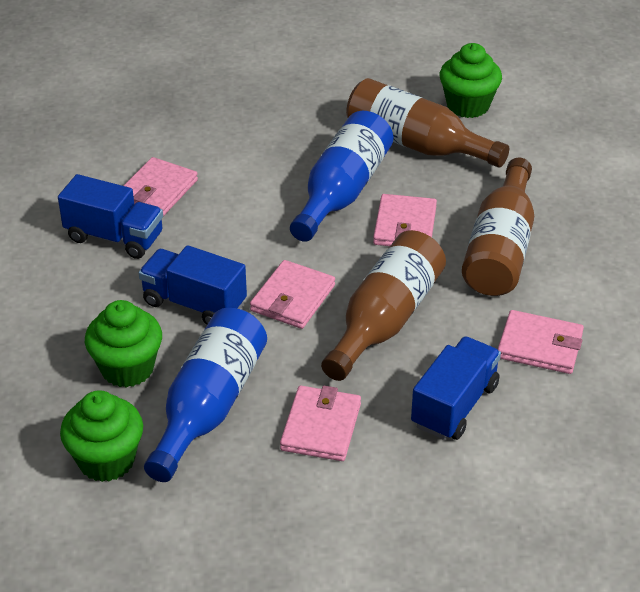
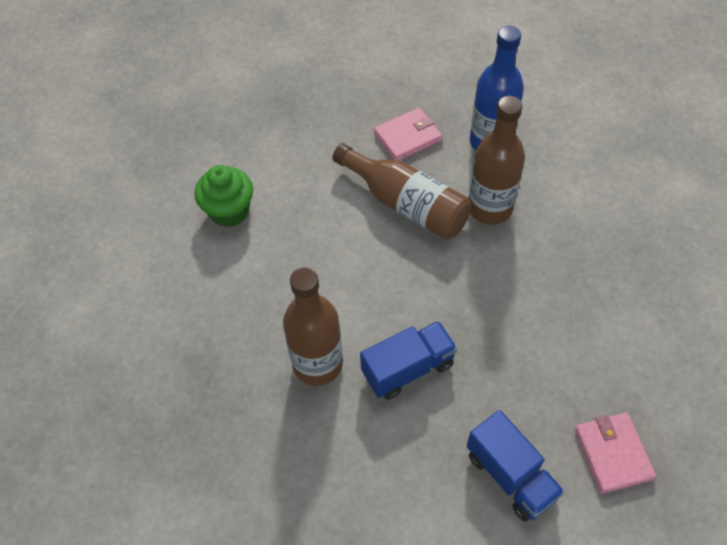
blue bottle: 2 -> 1
blue truck: 3 -> 2
green cupcake: 3 -> 1
pink wallet: 5 -> 2

